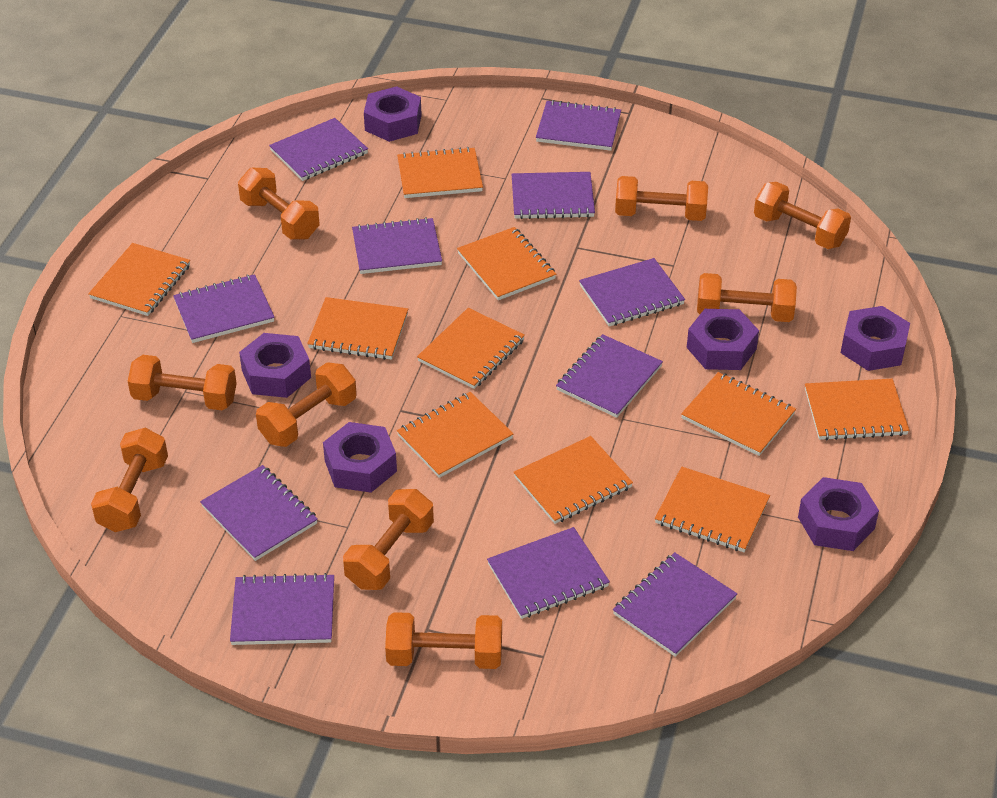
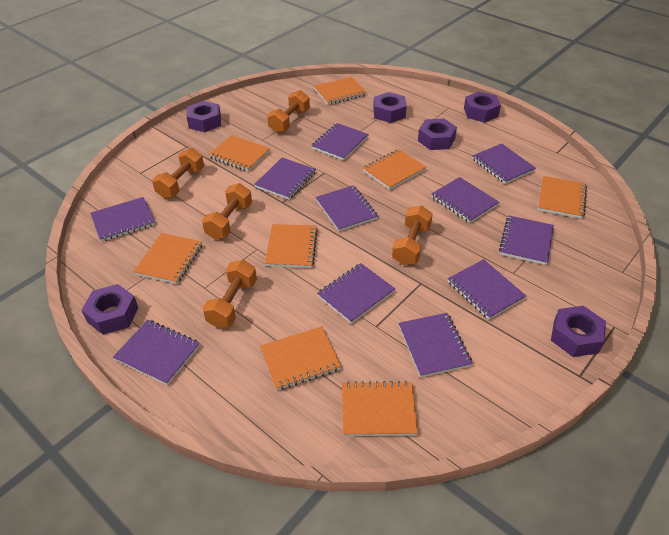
orange dumbbell: 9 -> 5
orange notebook: 10 -> 8

